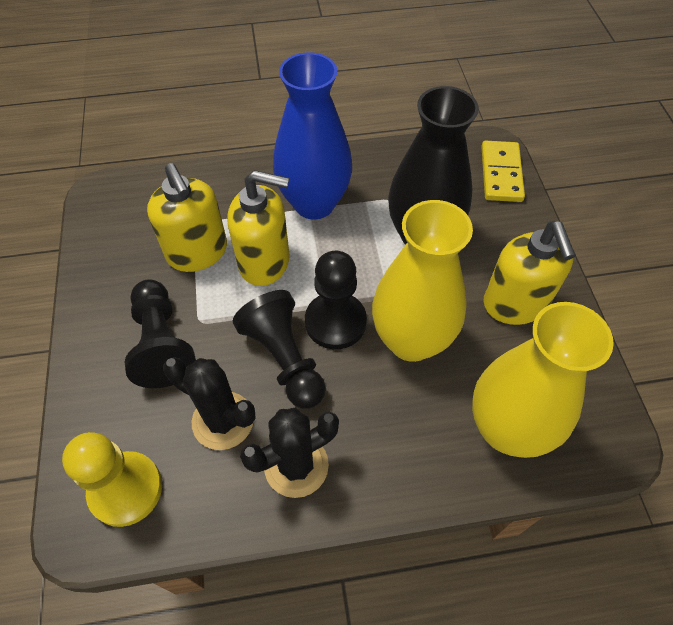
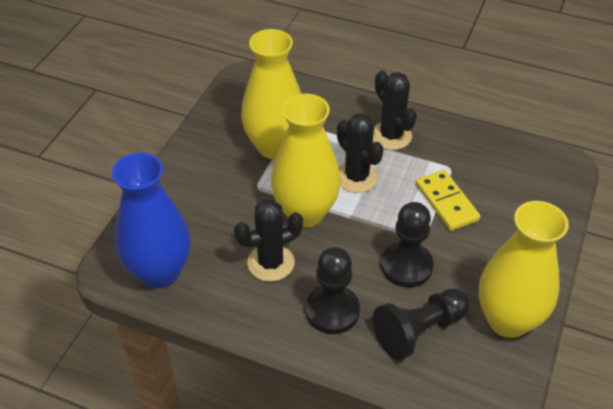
black cactus: 2 -> 3
black vase: 1 -> 0
yellow pawn: 1 -> 0
yellow soap dispenser: 3 -> 0
yellow vase: 2 -> 3

